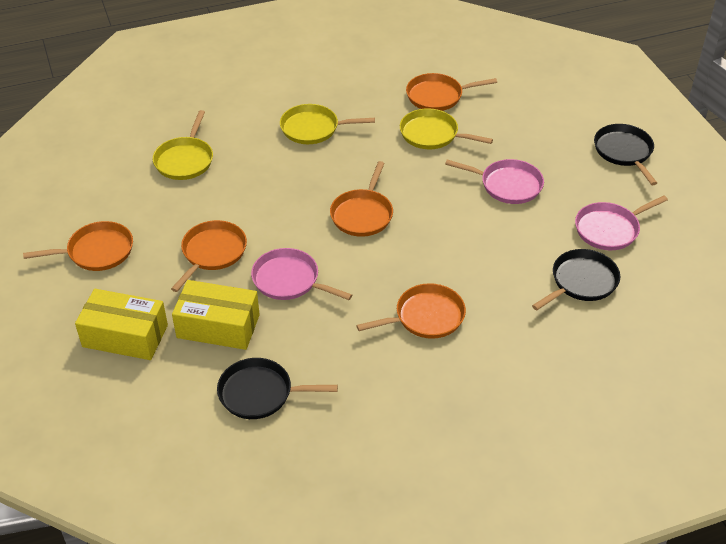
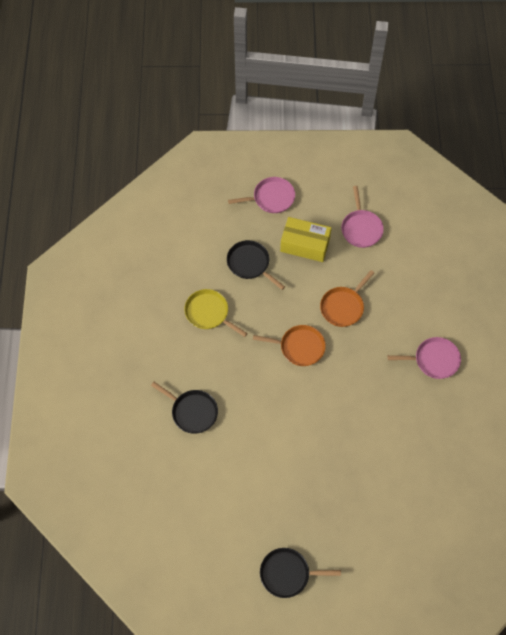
orange pan: 5 -> 2
yellow box: 2 -> 1
yellow pan: 3 -> 1

